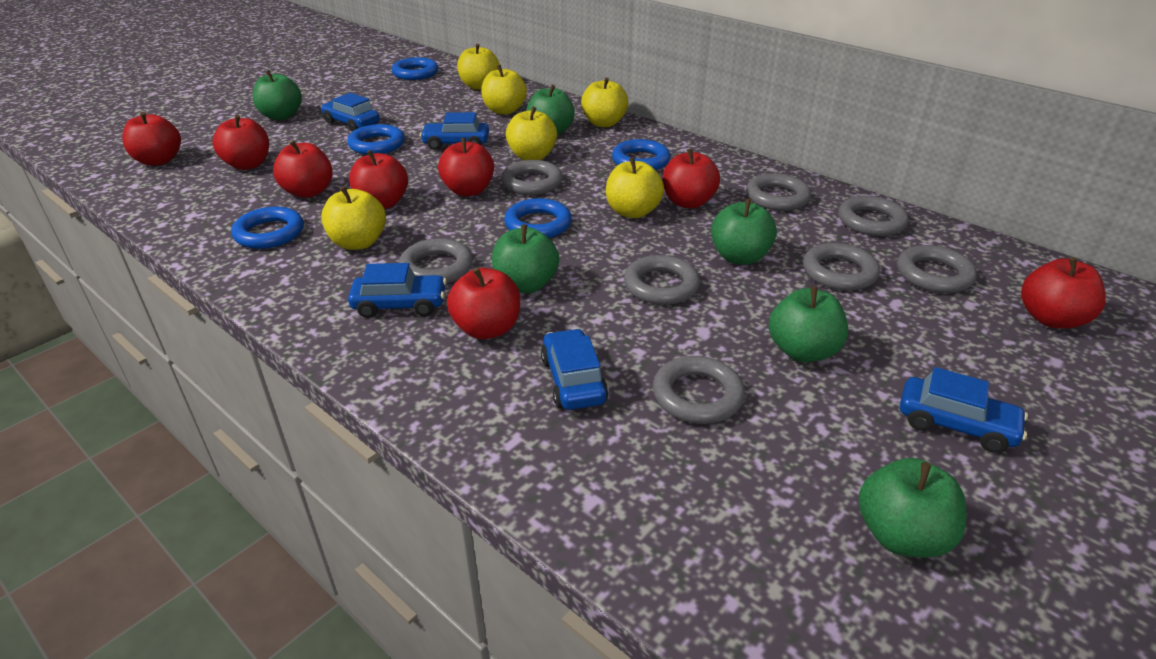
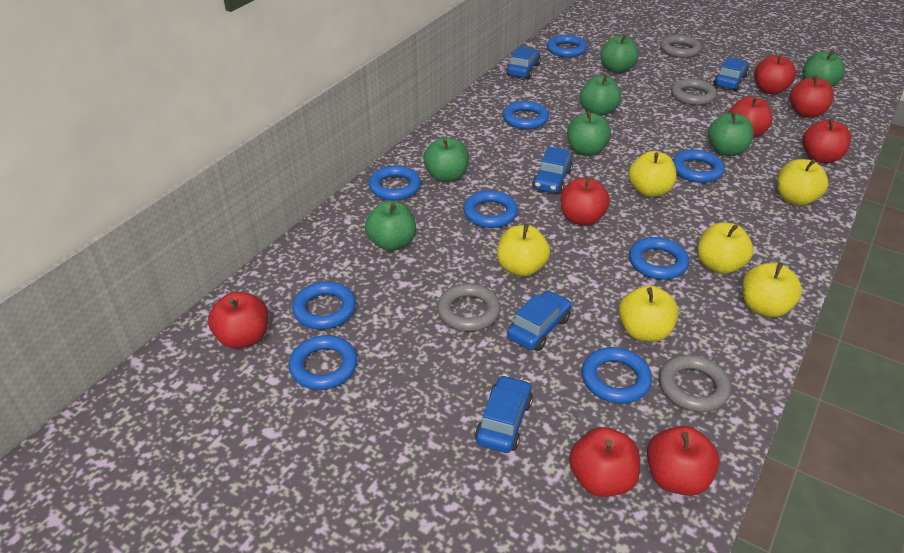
blue ring: 5 -> 9
green apple: 6 -> 7
grey ring: 8 -> 4

